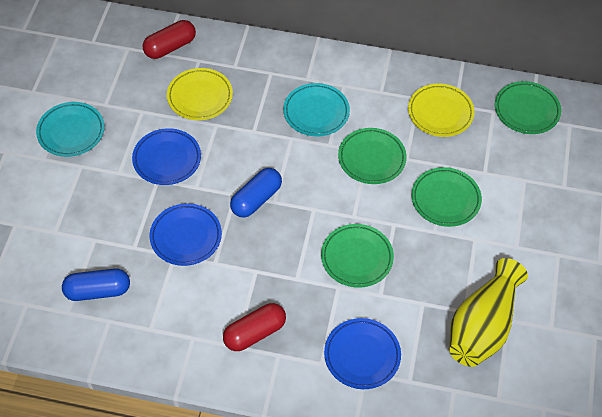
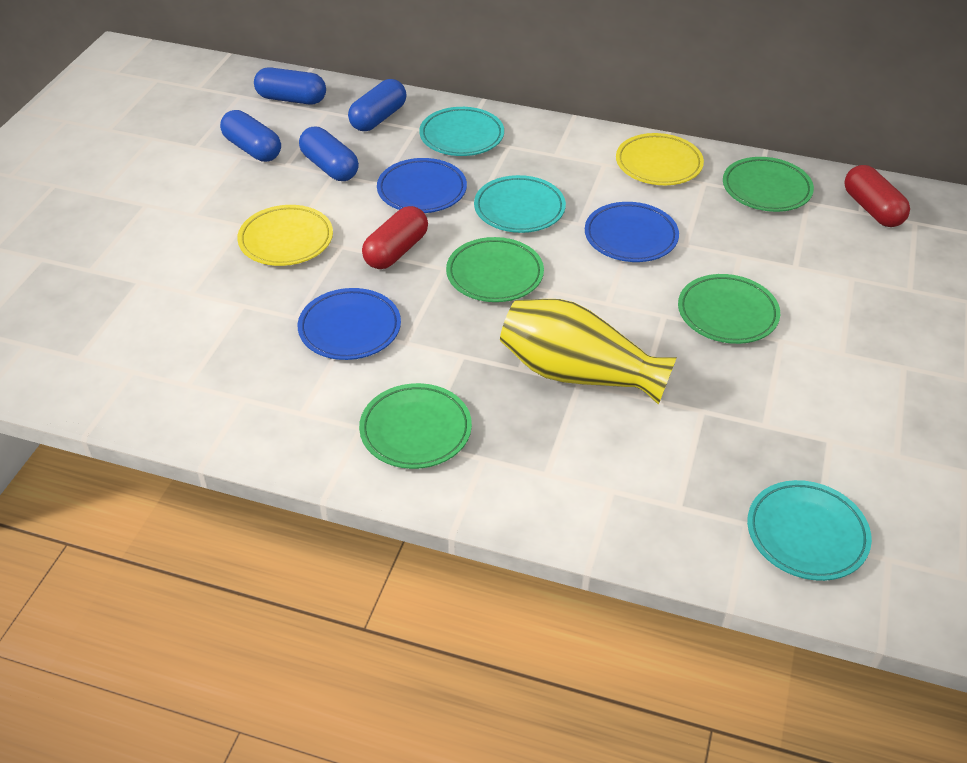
blue capsule: 2 -> 4
turquoise plate: 2 -> 3

